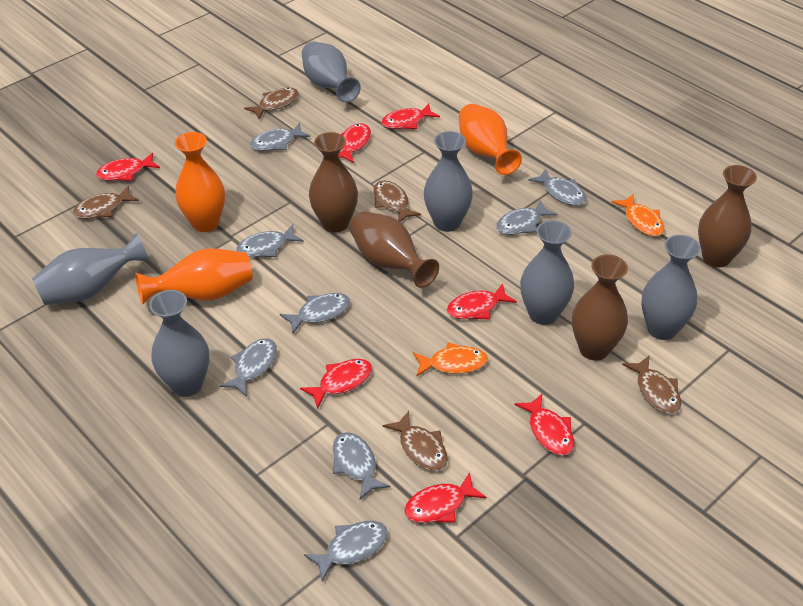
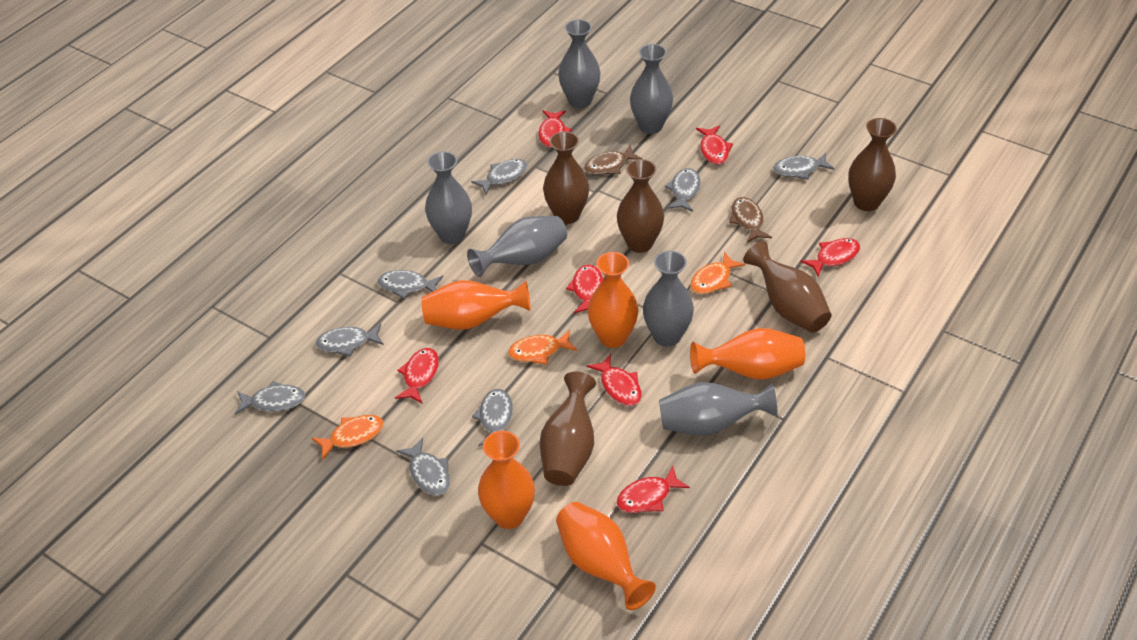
brown fish: 5 -> 2
brown vase: 4 -> 5
orange fish: 2 -> 3
orange vase: 3 -> 5

